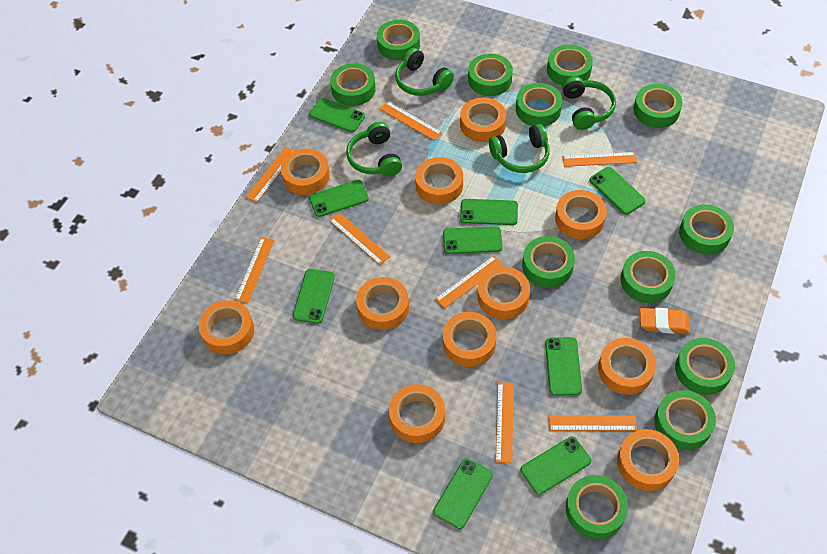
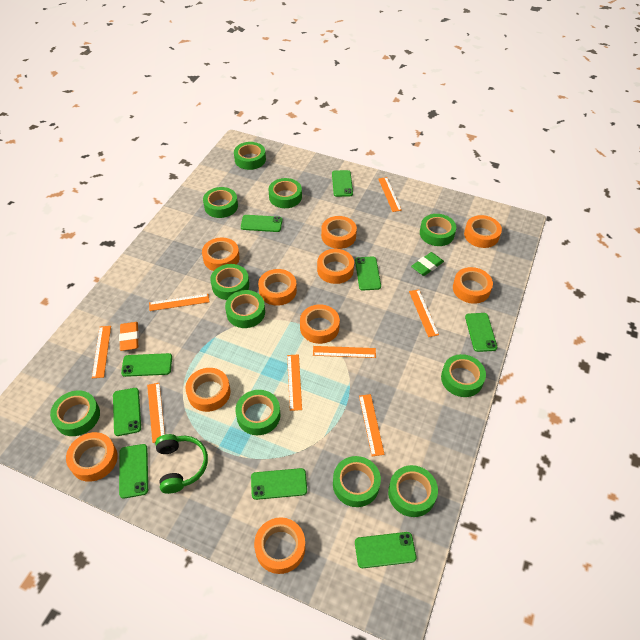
green eraser: 0 -> 1
green headphones: 4 -> 1
green tape: 12 -> 11
orange tape: 11 -> 10

